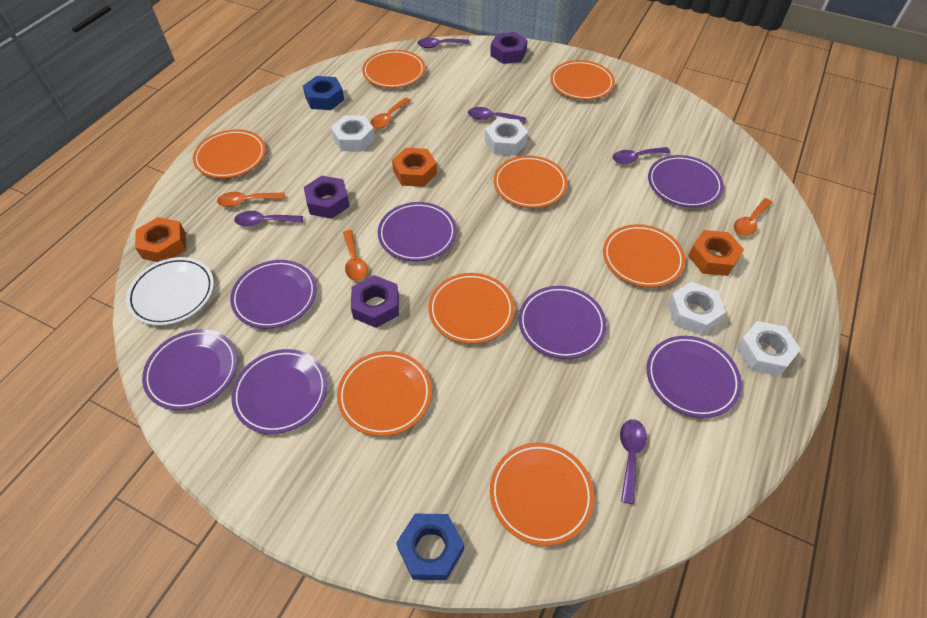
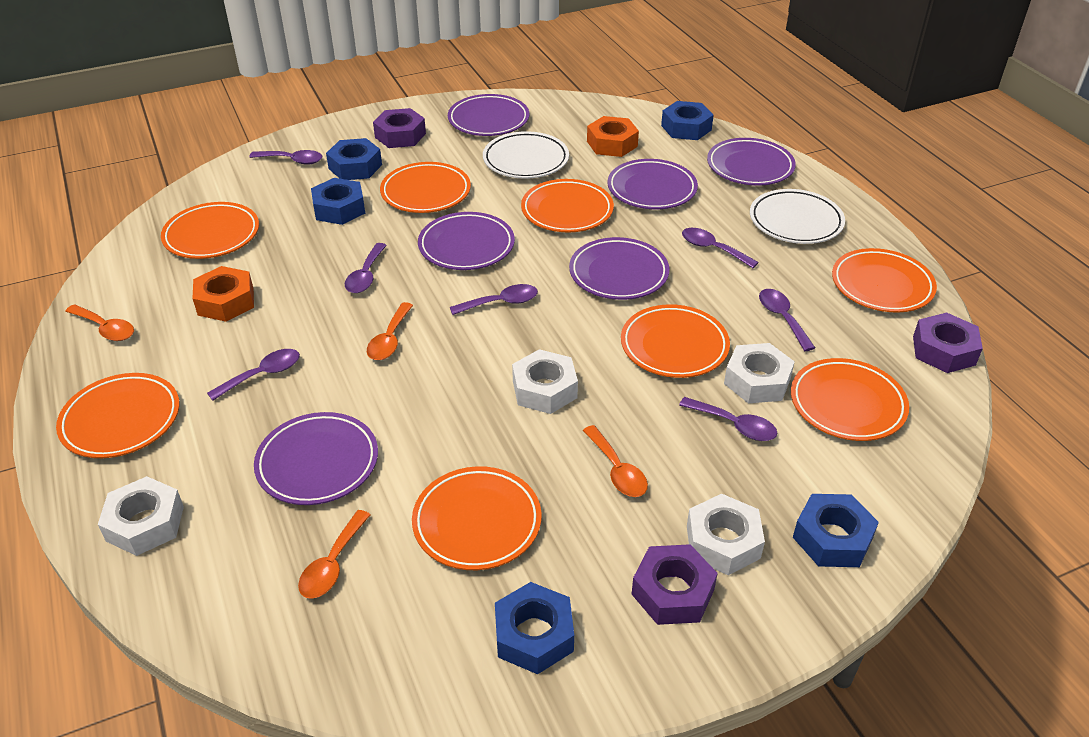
blue nut: 2 -> 5
orange nut: 3 -> 2
purple plate: 7 -> 6
purple spoon: 5 -> 7
white plate: 1 -> 2

